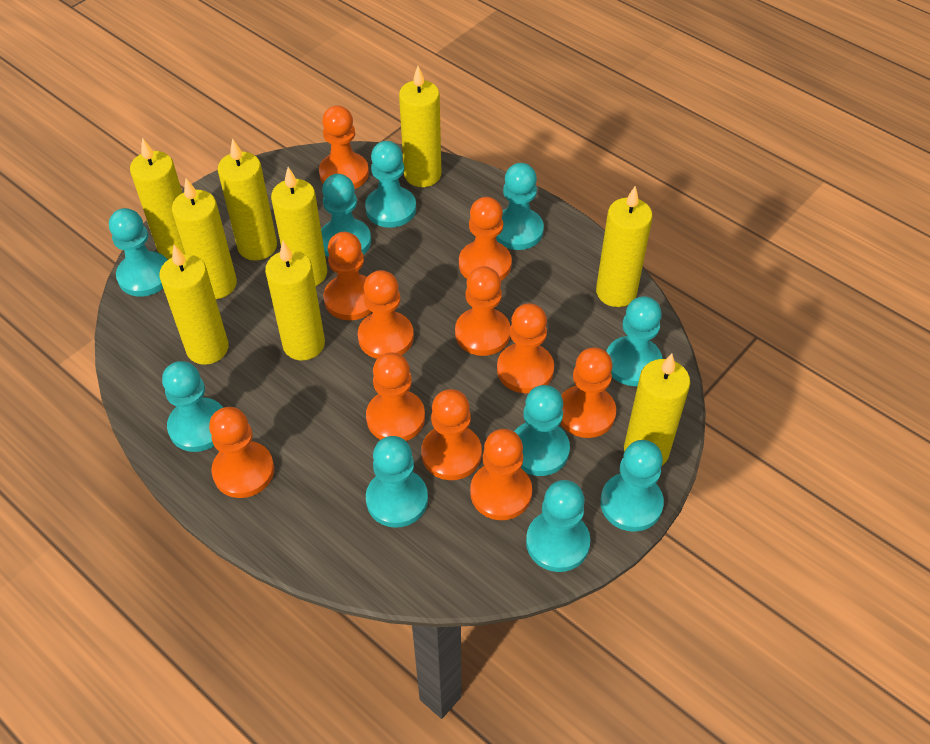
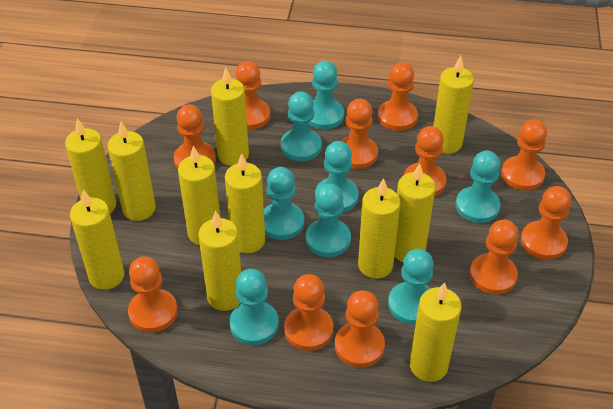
turquoise pawn: 10 -> 8
yellow candle: 9 -> 11

